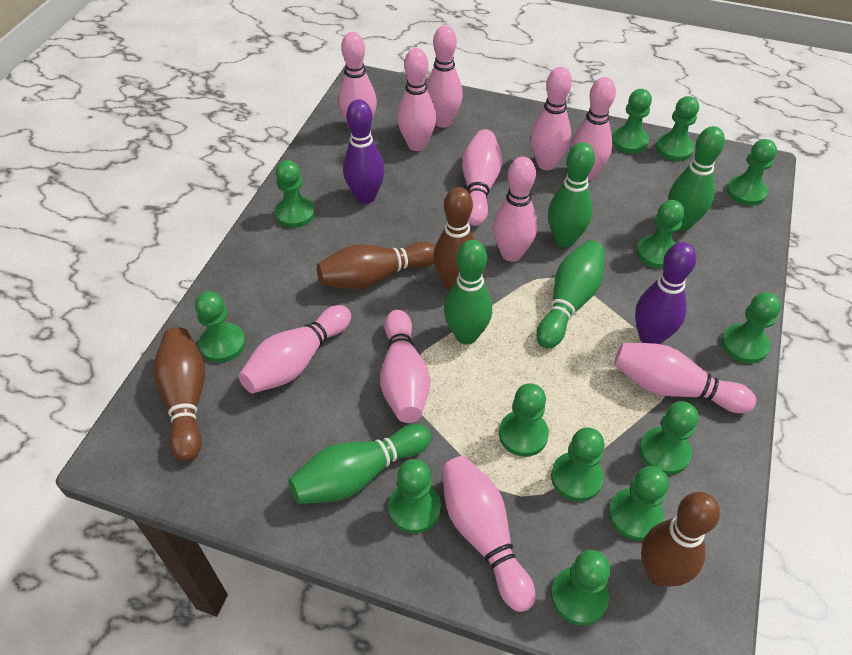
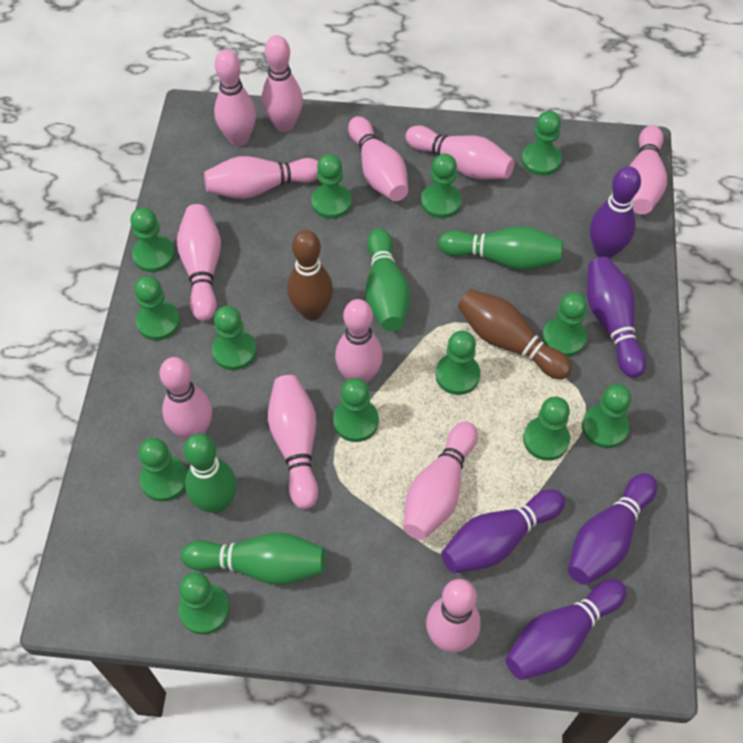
brown bowling pin: 4 -> 2
green bowling pin: 5 -> 4
pink bowling pin: 11 -> 12
purple bowling pin: 2 -> 5

